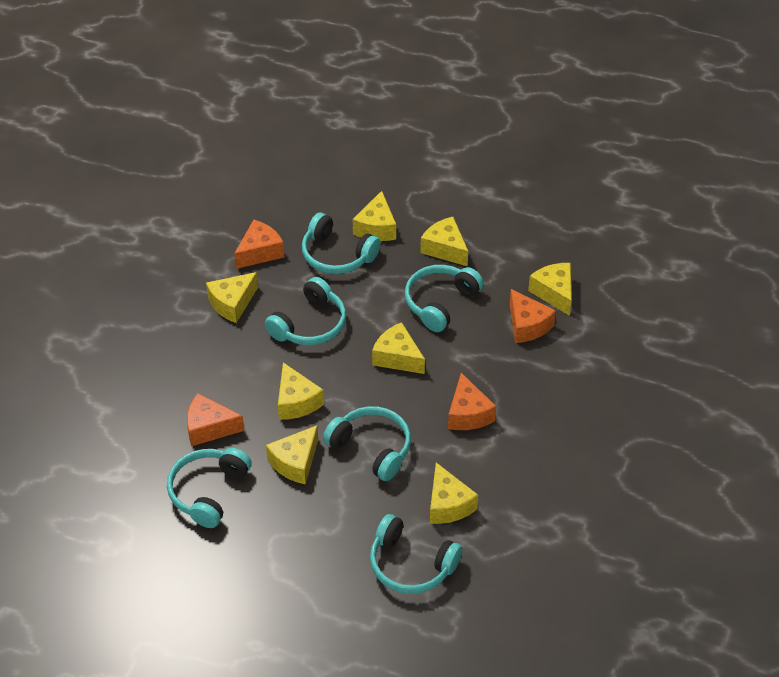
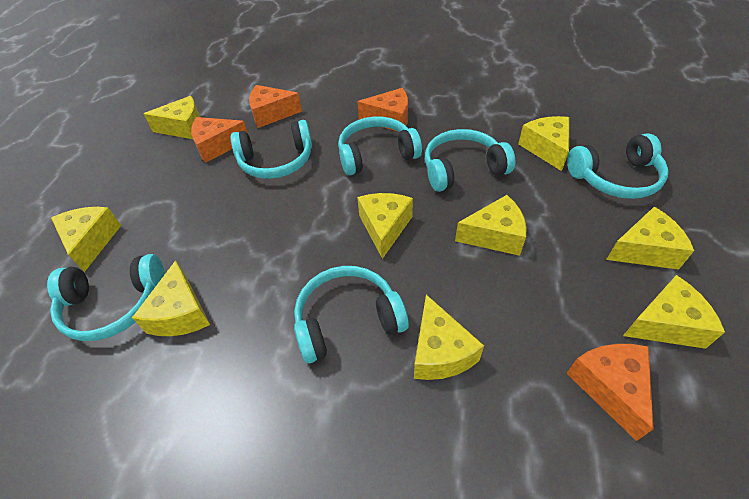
yellow cheese: 8 -> 9

